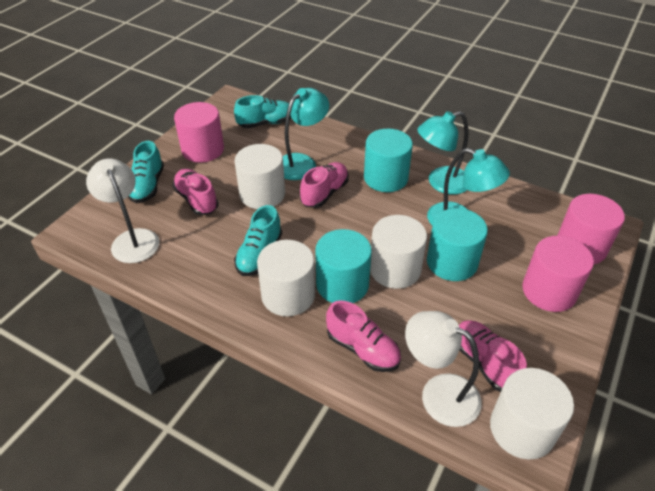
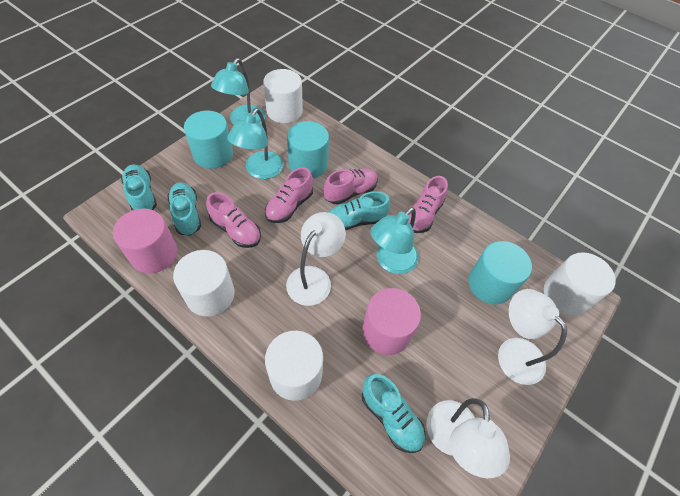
pink cylinder: 3 -> 2
turquoise shoe: 3 -> 4
white lamp: 2 -> 3

